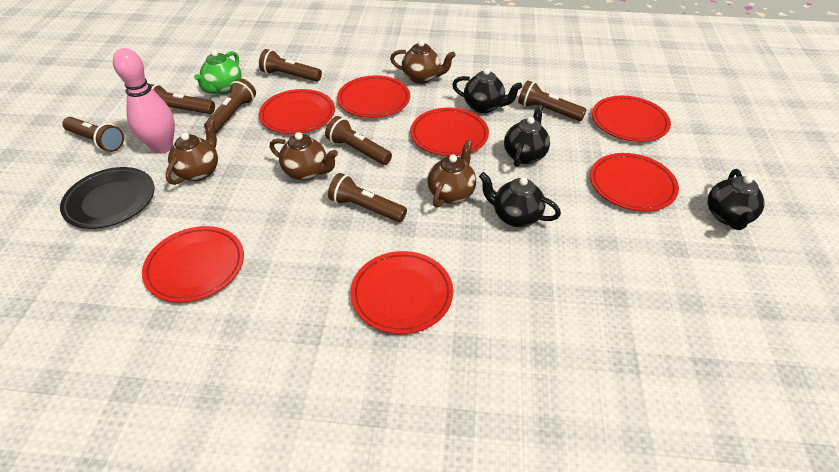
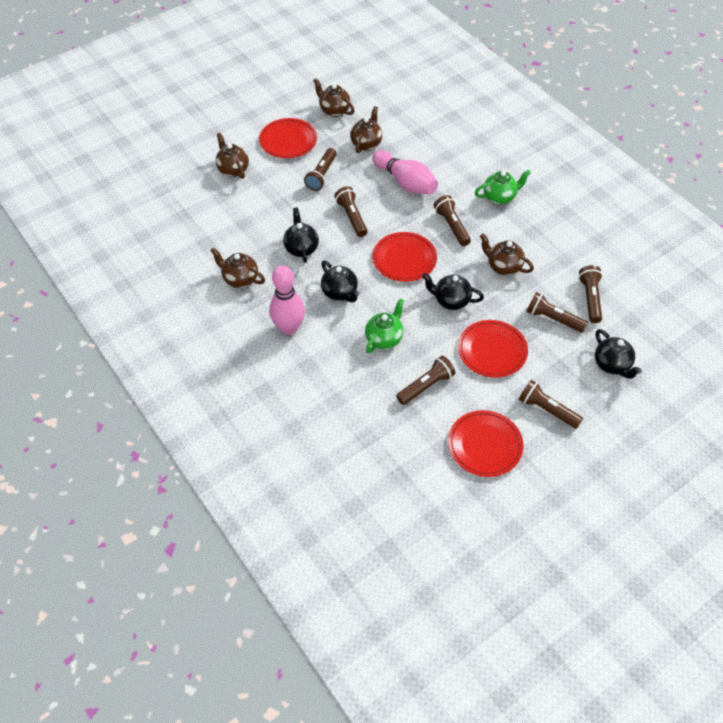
black plate: 1 -> 0
brown teapot: 4 -> 5
green teapot: 1 -> 2
pink bowling pin: 1 -> 2
red plate: 7 -> 4

